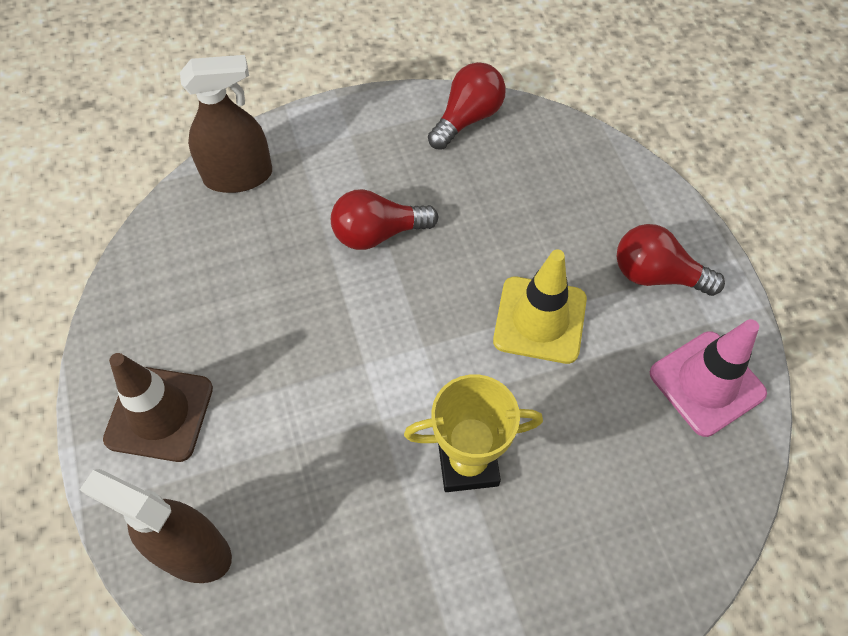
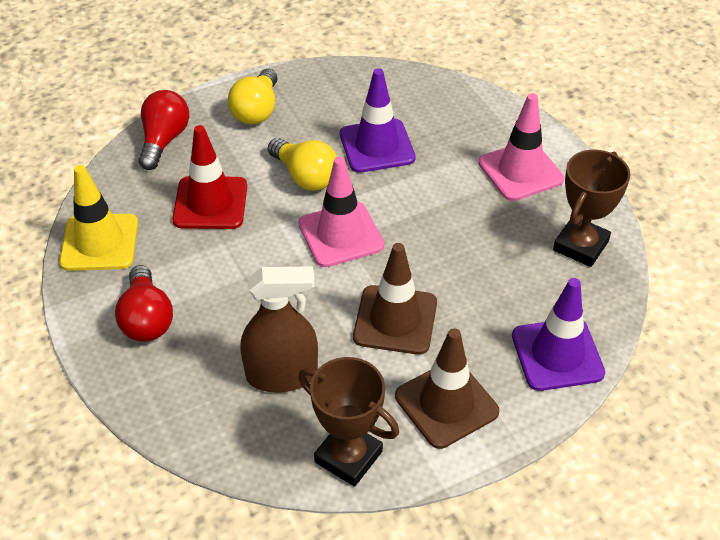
brown spray bottle: 2 -> 1
brown traffic cone: 1 -> 2
brown trophy: 0 -> 2
pink traffic cone: 1 -> 2
purple traffic cone: 0 -> 2
red light bulb: 3 -> 2
red traffic cone: 0 -> 1
yellow light bulb: 0 -> 2
yellow trophy: 1 -> 0

